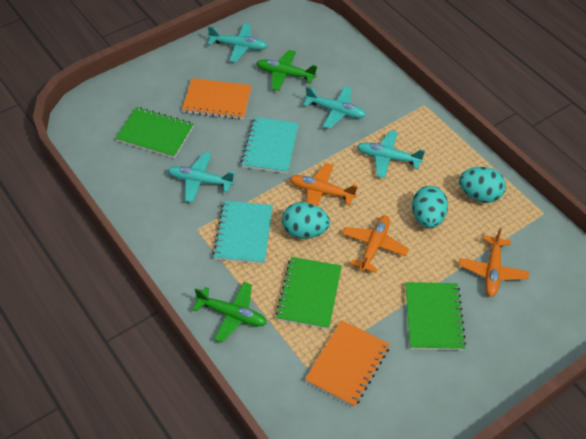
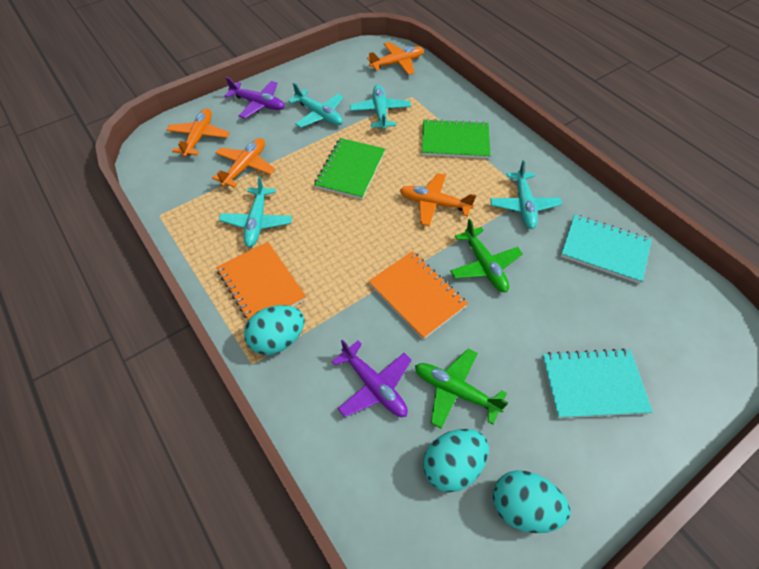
green notebook: 3 -> 2
orange plane: 3 -> 4
purple plane: 0 -> 2

